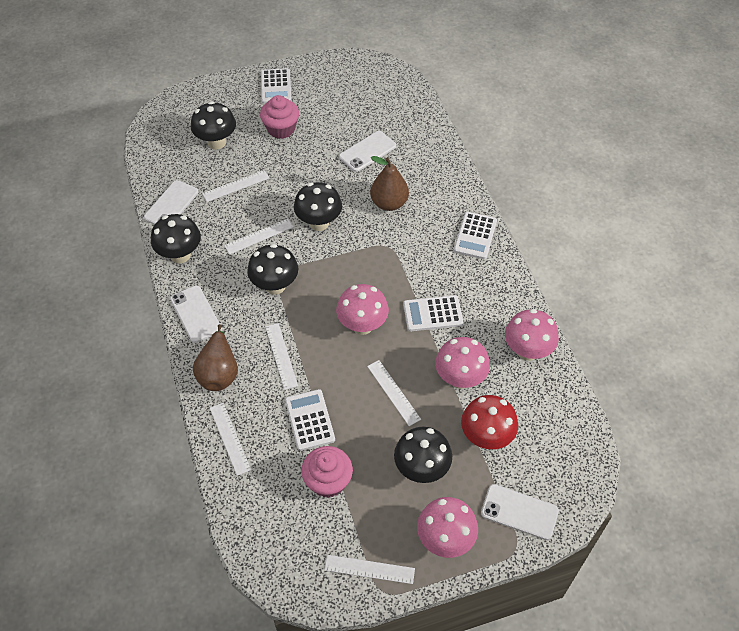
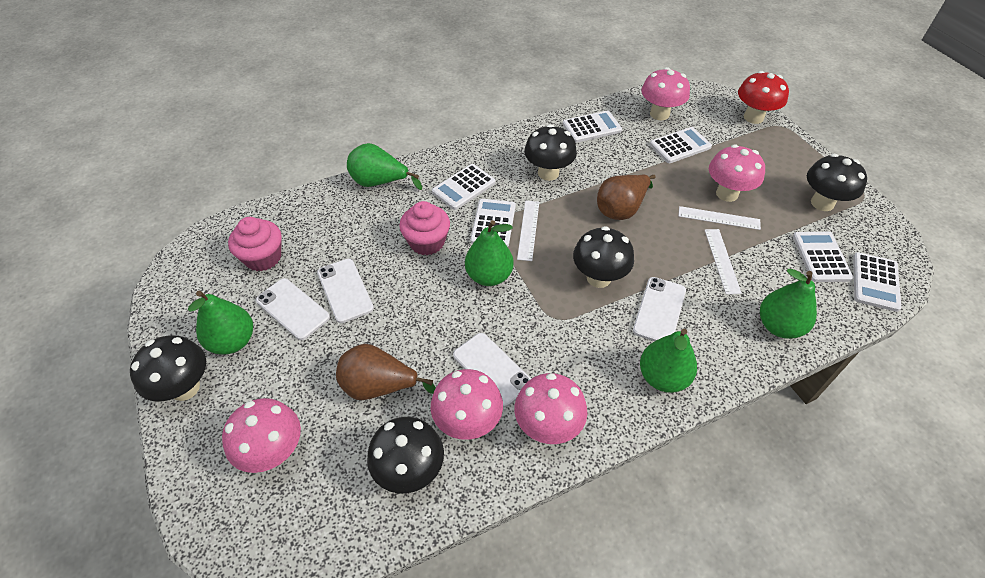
green pear: 0 -> 5
pink mushroom: 4 -> 5
white calculator: 4 -> 6
white ruler: 6 -> 3

